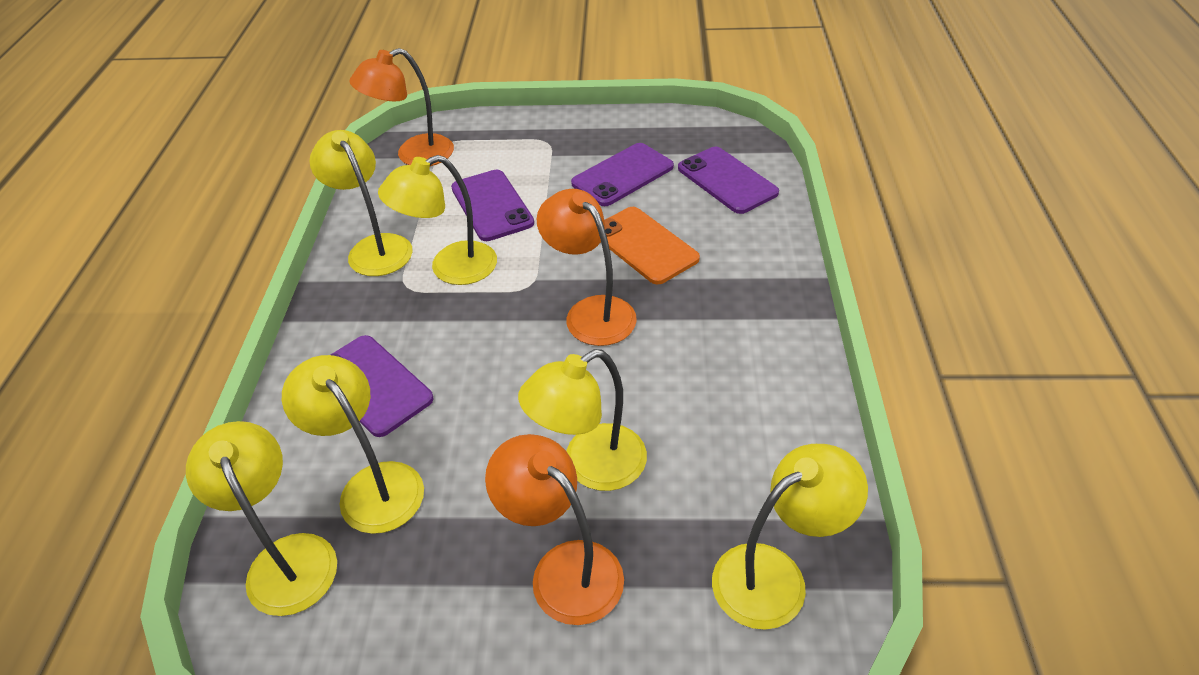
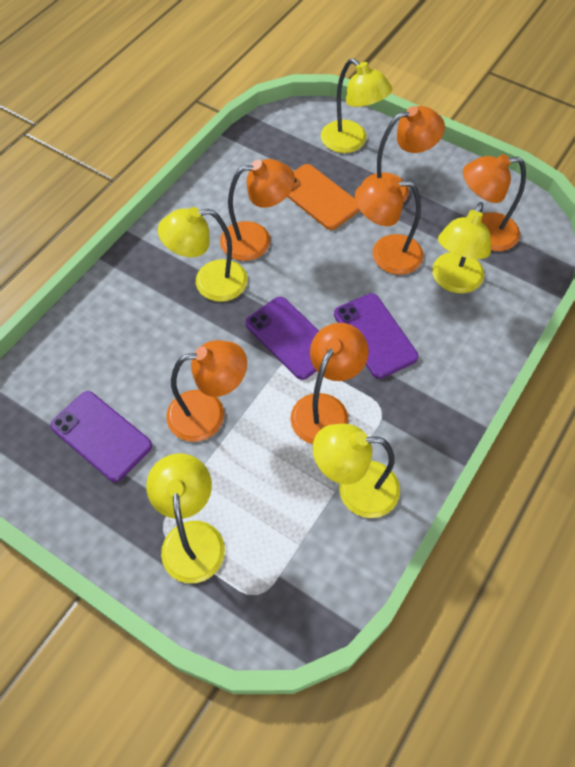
orange lamp: 3 -> 6
purple phone: 4 -> 3
yellow lamp: 6 -> 5

